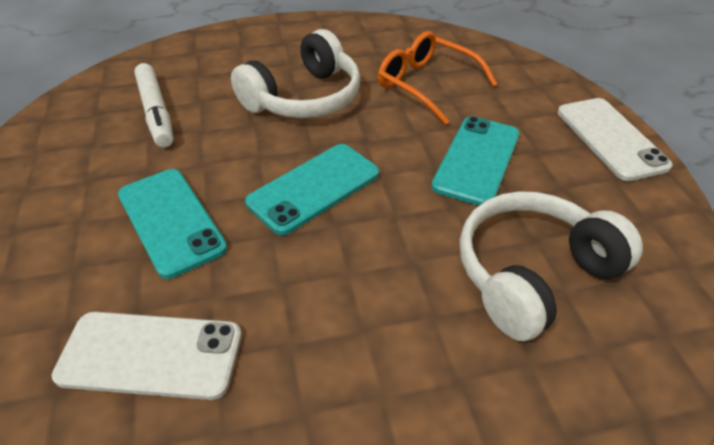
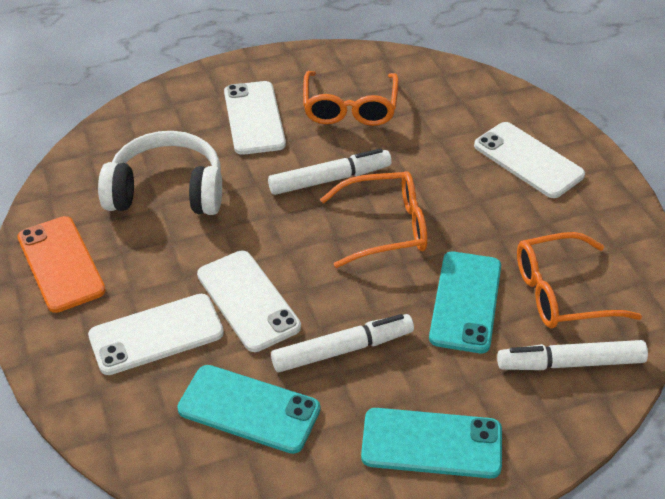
orange glasses: 1 -> 3
orange phone: 0 -> 1
white headphones: 2 -> 1
white marker: 1 -> 3
white phone: 2 -> 4

